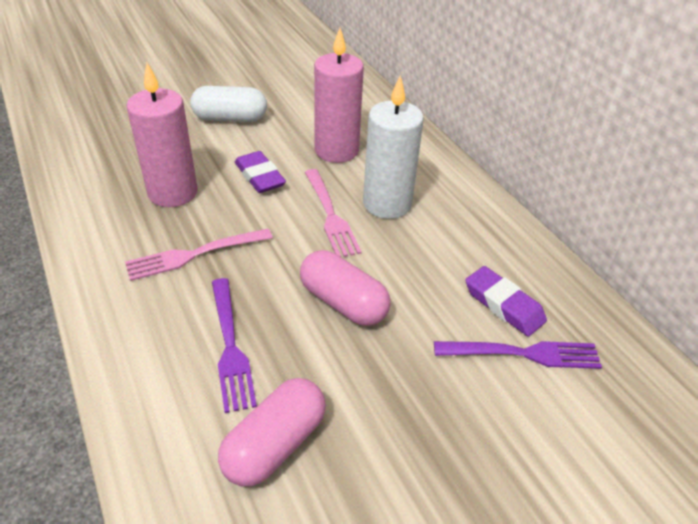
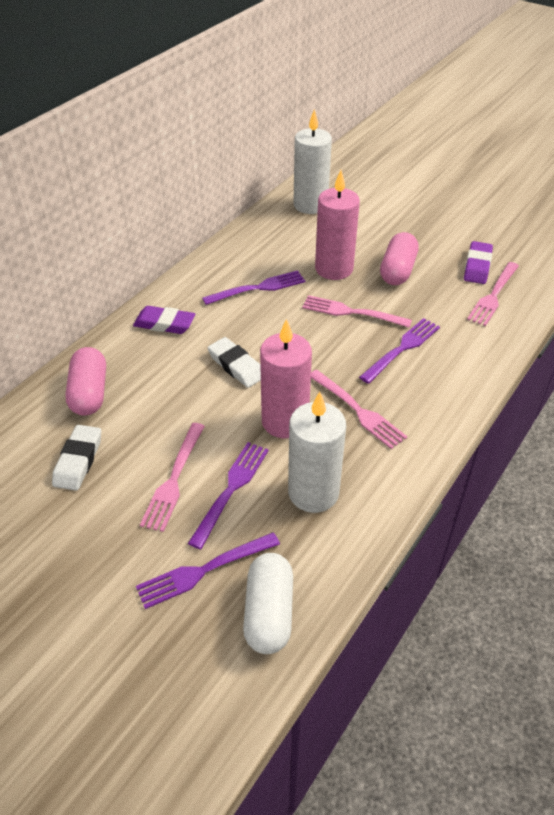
pink fork: 2 -> 4
purple fork: 2 -> 4
white candle: 1 -> 2
white eraser: 0 -> 2

